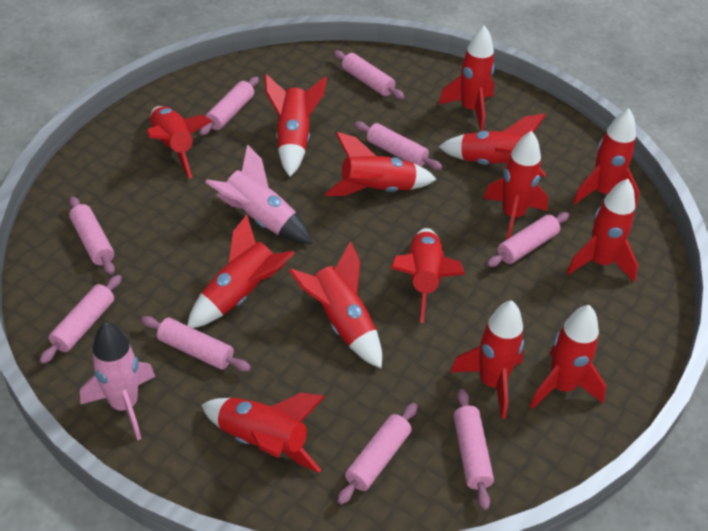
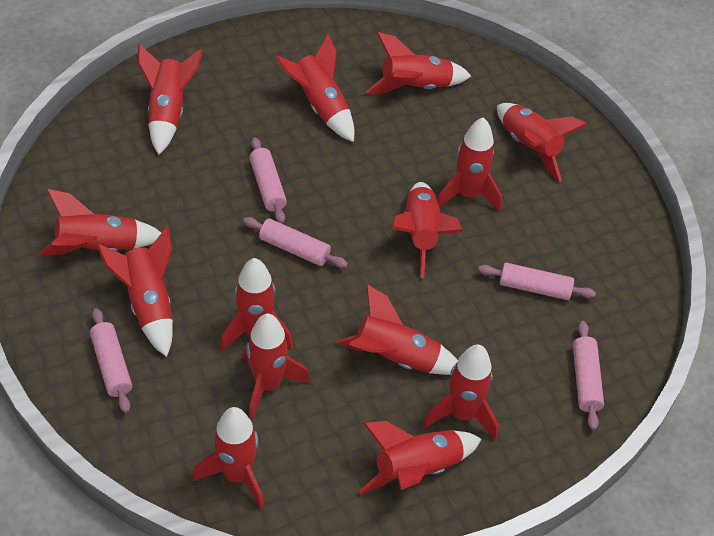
pink rocket: 2 -> 0
pink rolling pin: 9 -> 5

